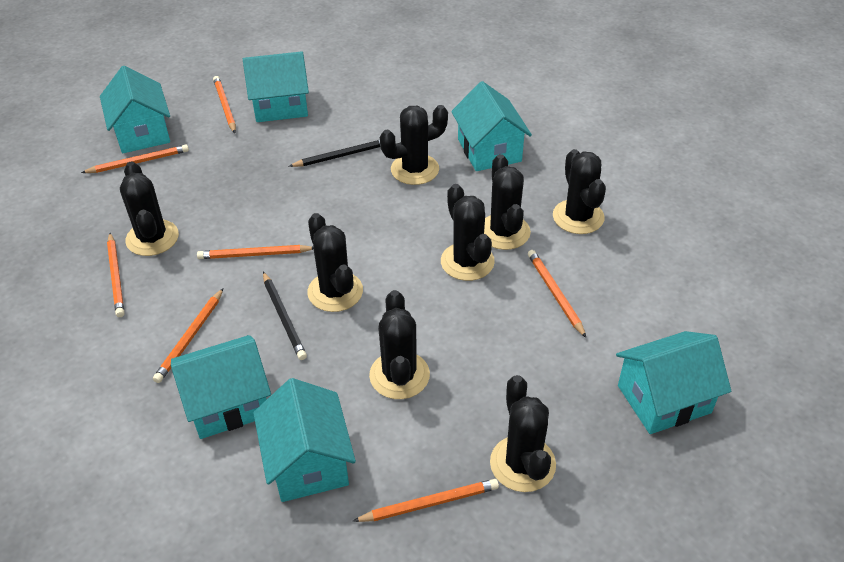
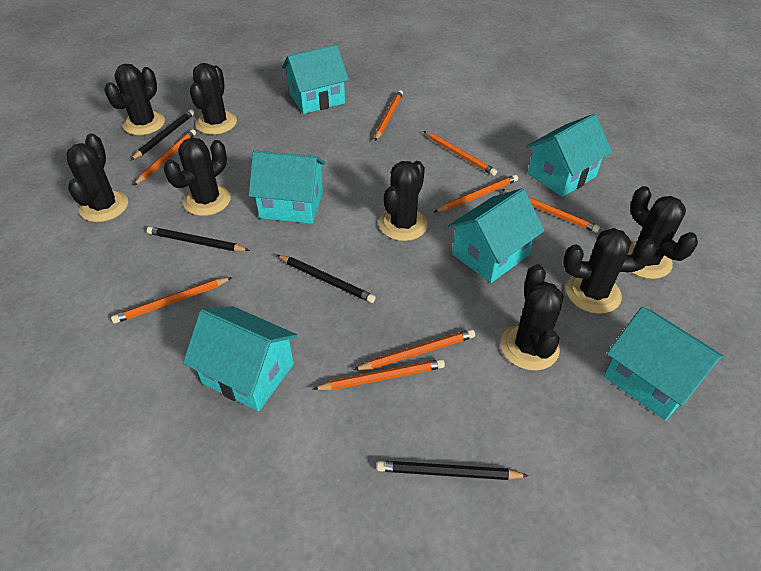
black pencil: 2 -> 4
orange pencil: 7 -> 8

